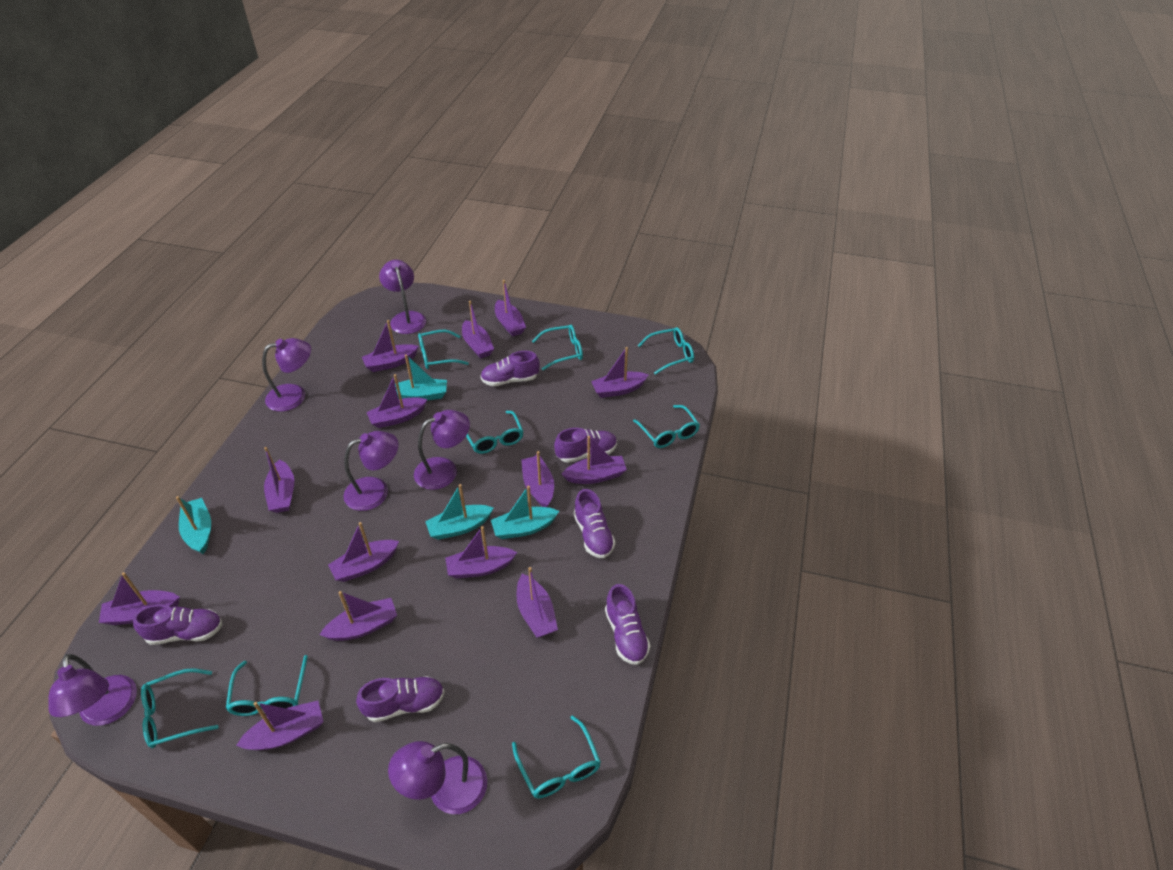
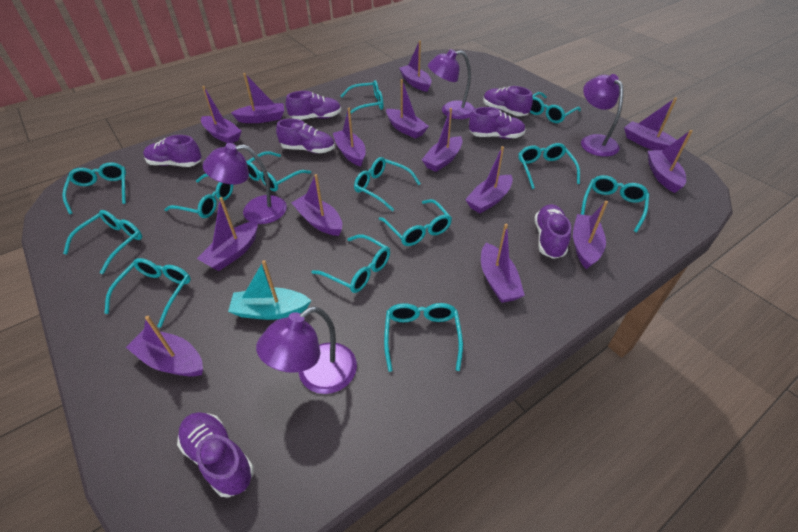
purple lamp: 6 -> 4
purple shoe: 6 -> 7
turquoise boat: 4 -> 1
turquoise glasses: 8 -> 13

